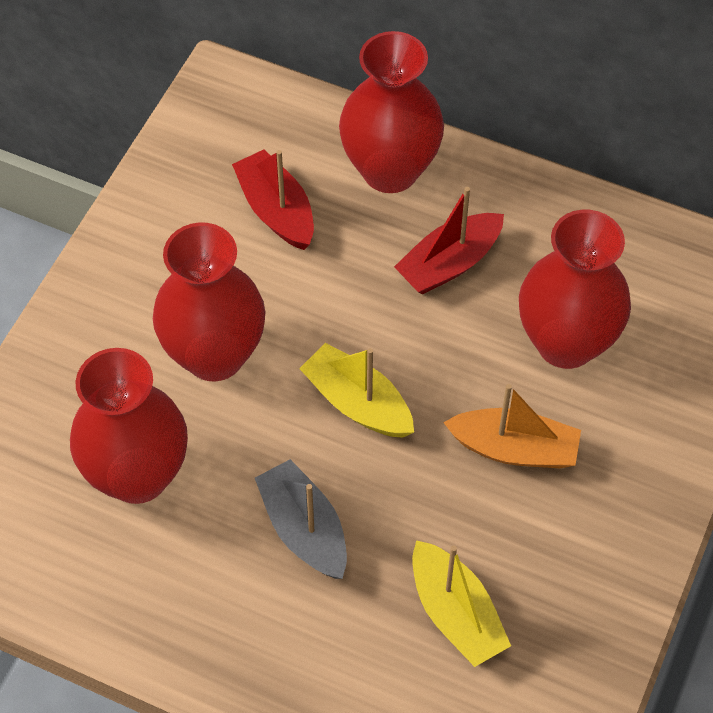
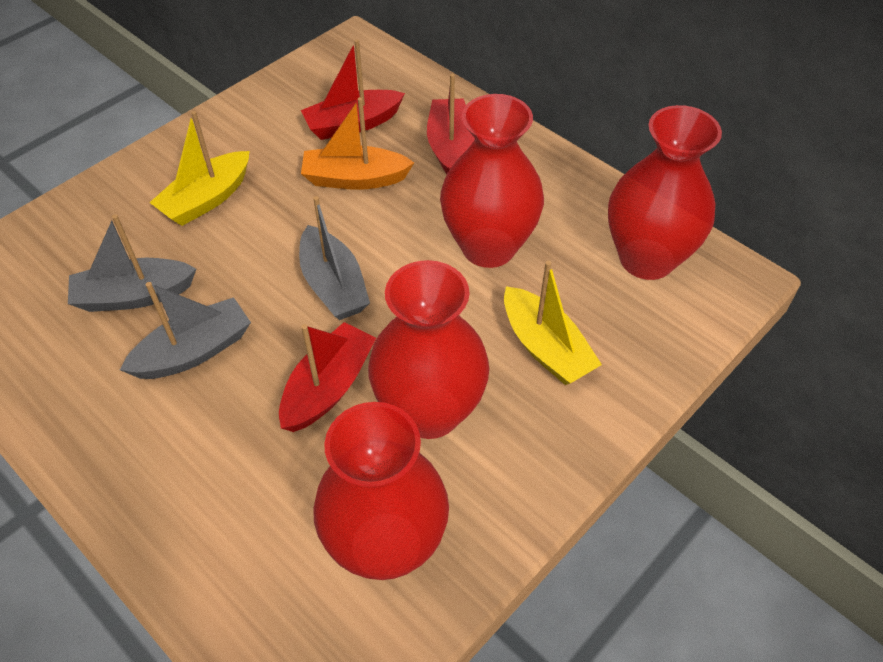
grey boat: 1 -> 3
red boat: 2 -> 3

